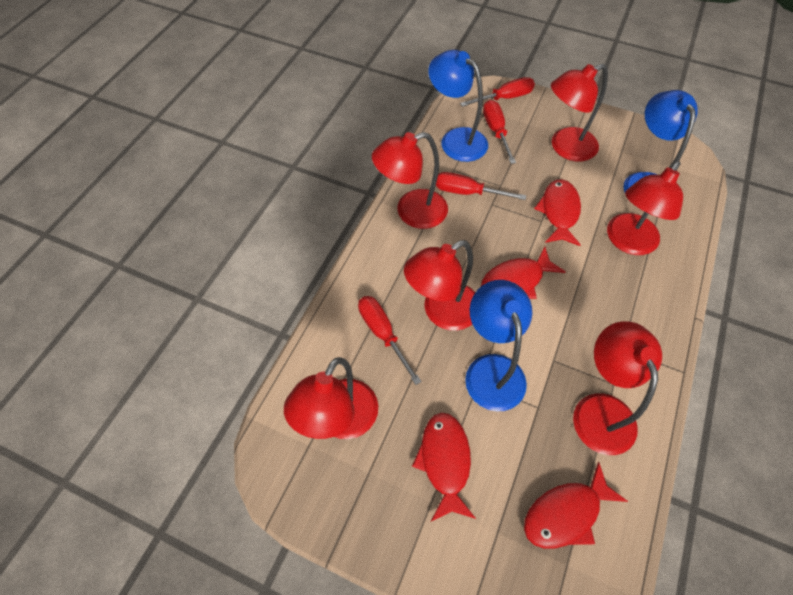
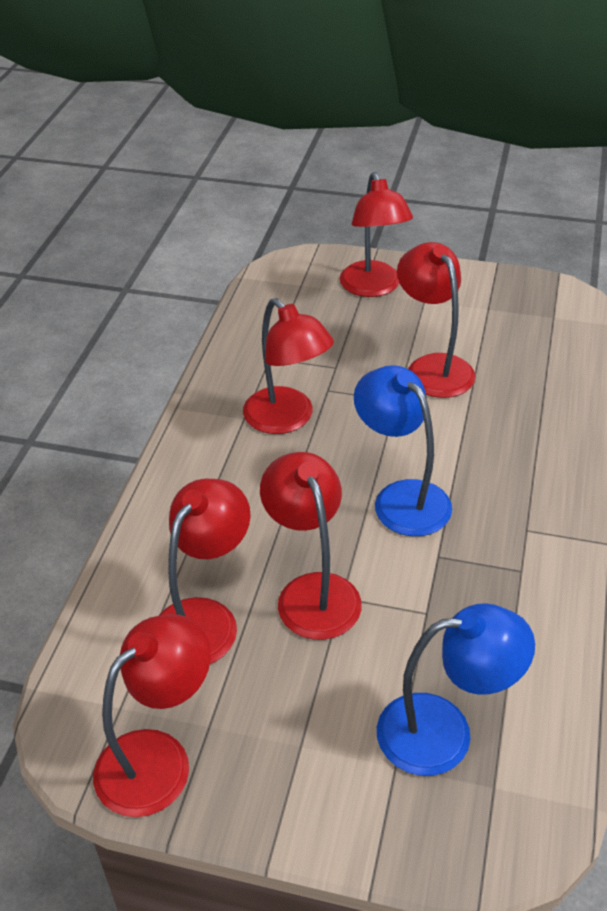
blue lamp: 3 -> 2
red fish: 4 -> 0
red screwdriver: 4 -> 0

